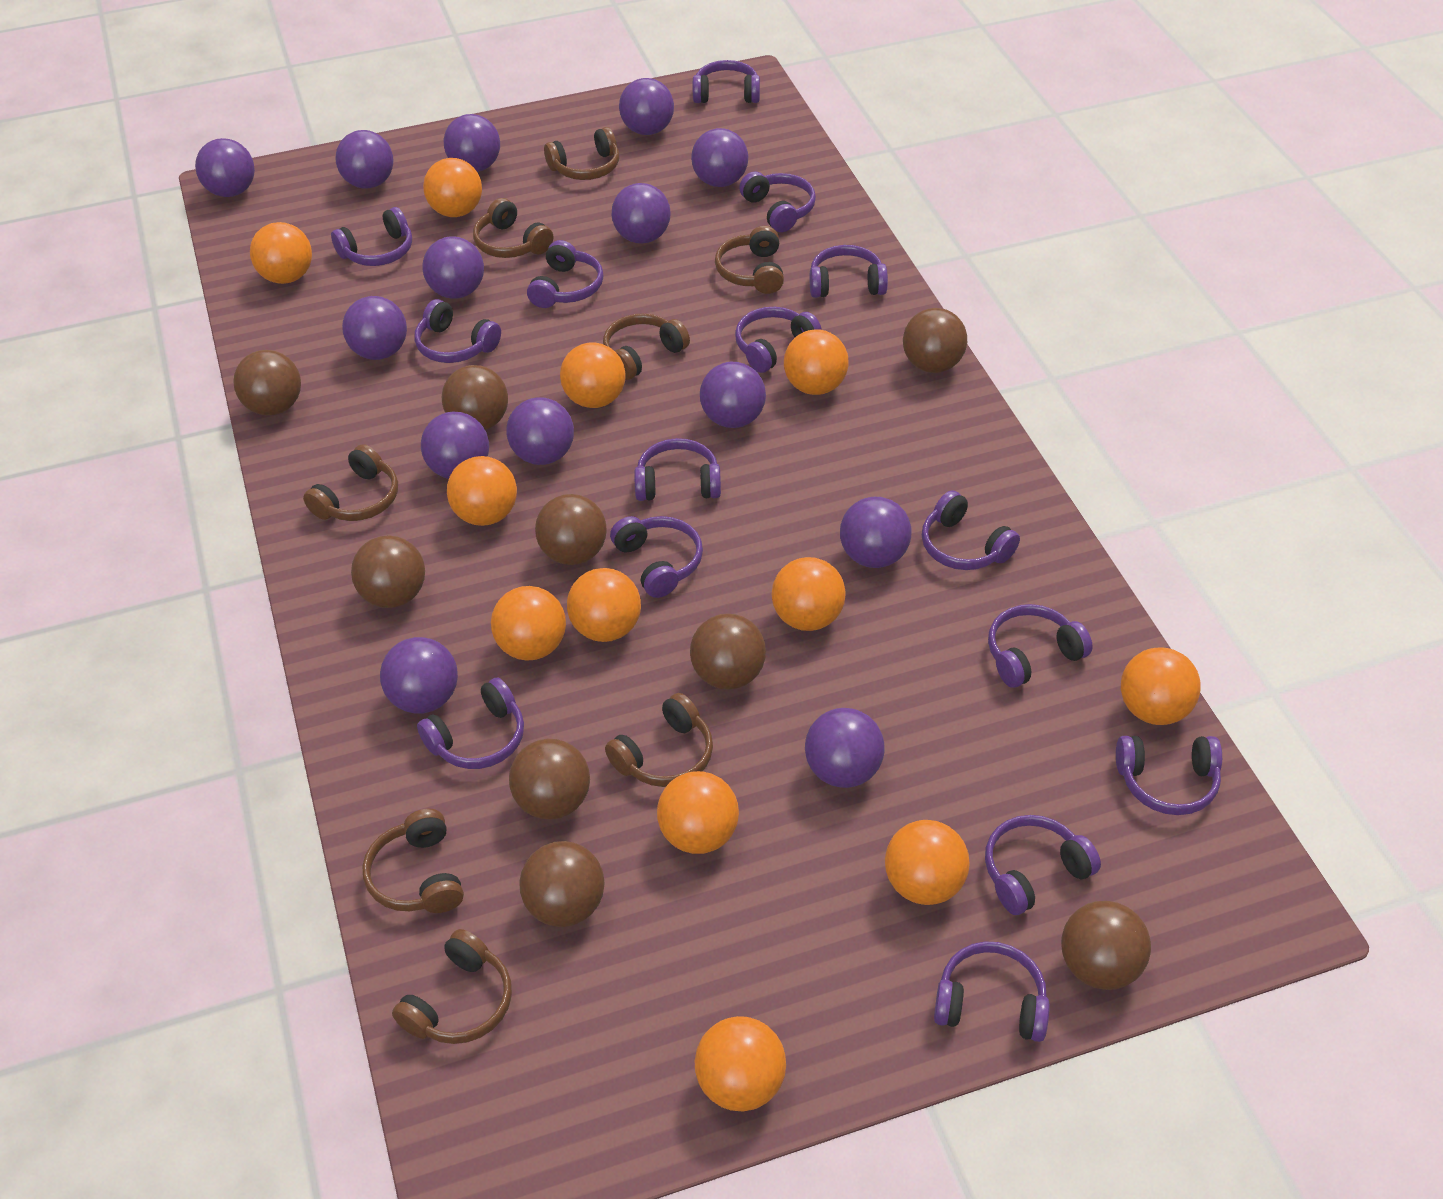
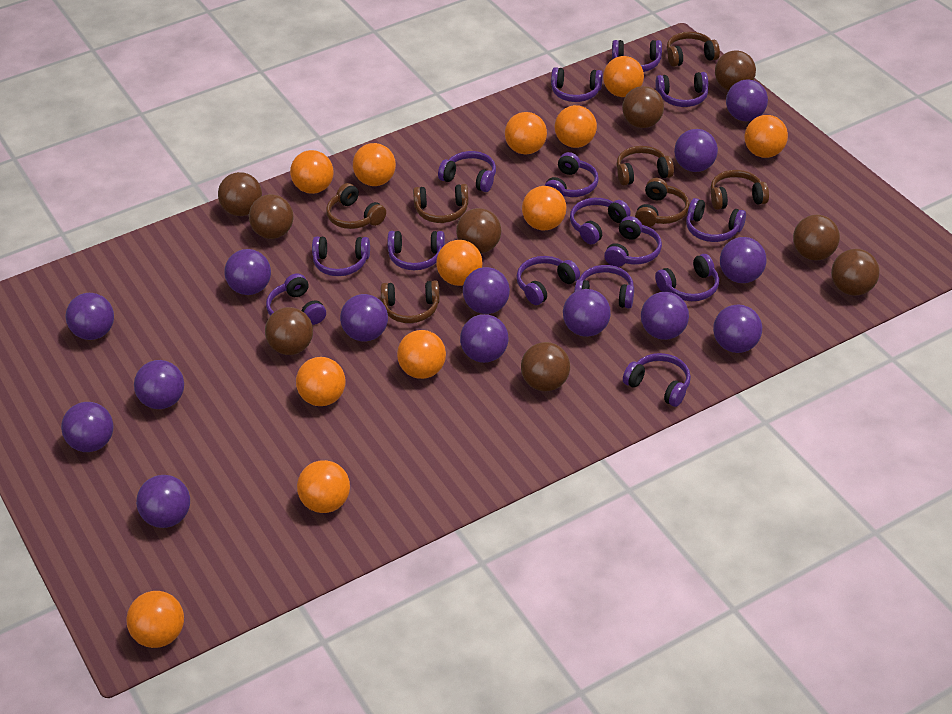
brown headphones: 8 -> 7

